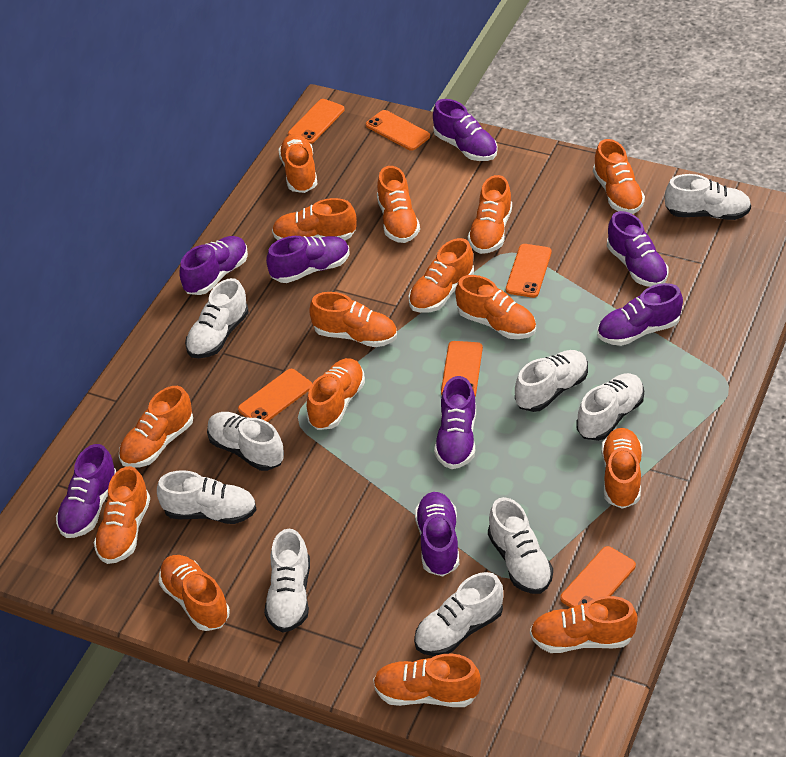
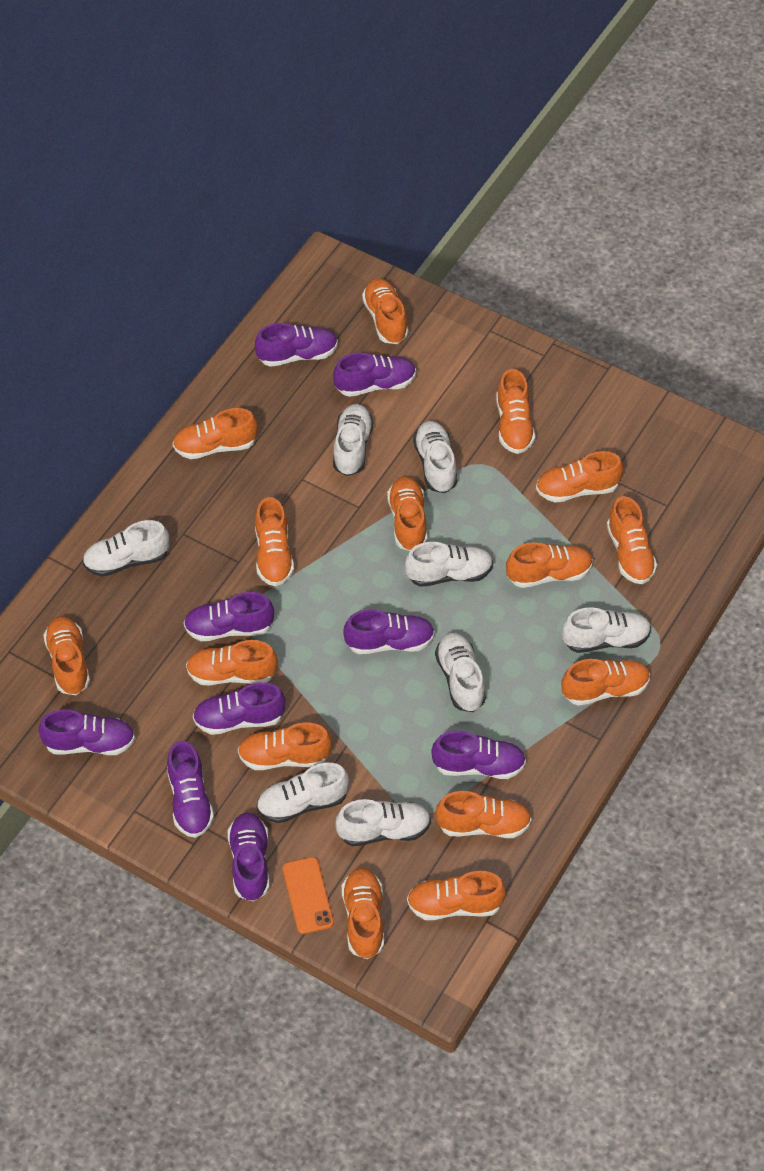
orange phone: 6 -> 1
purple shoe: 8 -> 9
white shoe: 9 -> 8

